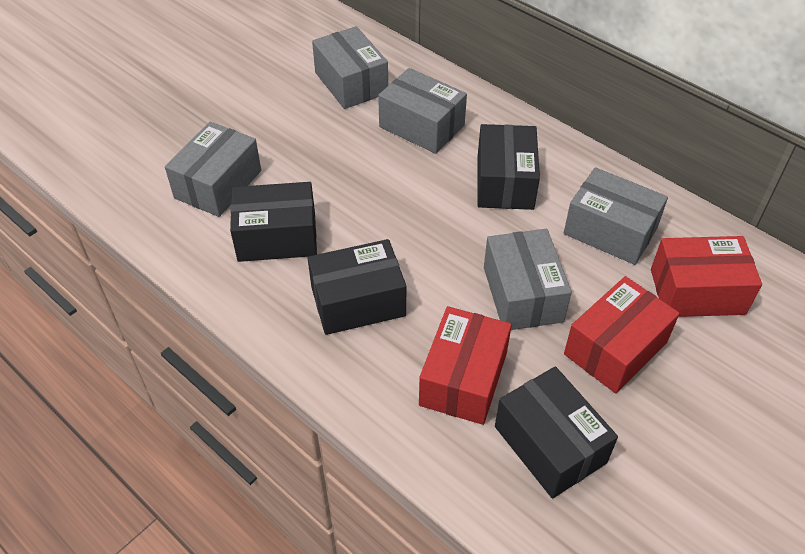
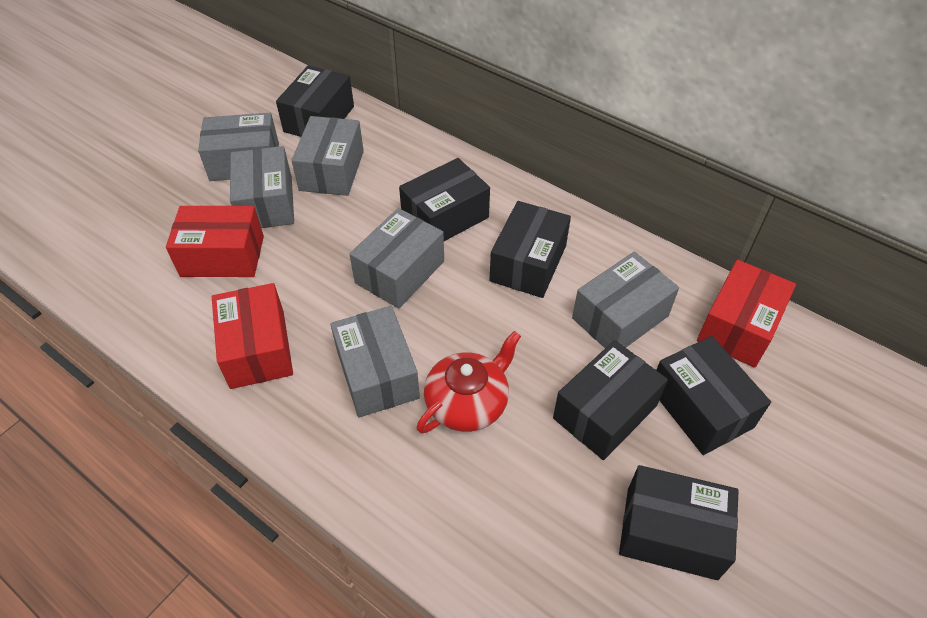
black box: 4 -> 6
grey box: 5 -> 6
red teapot: 0 -> 1

